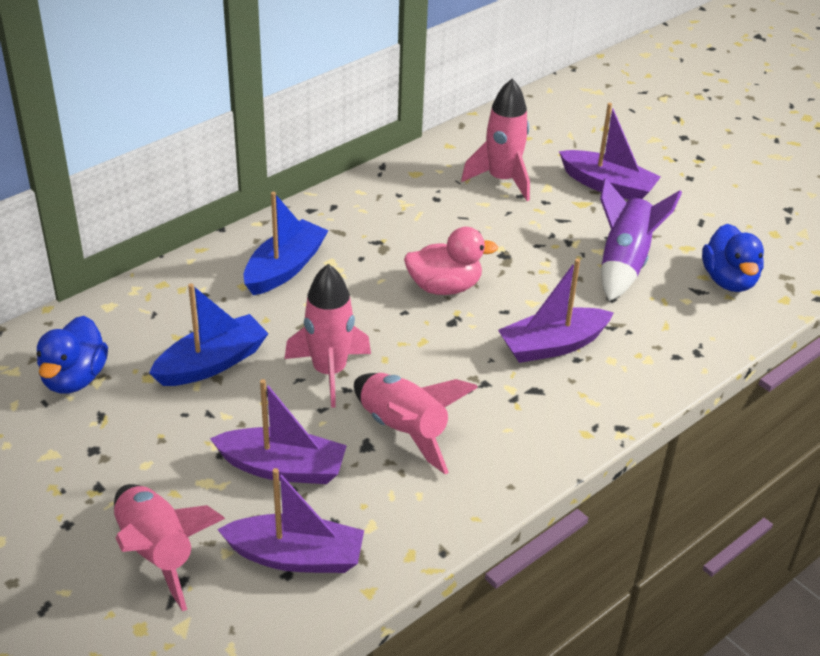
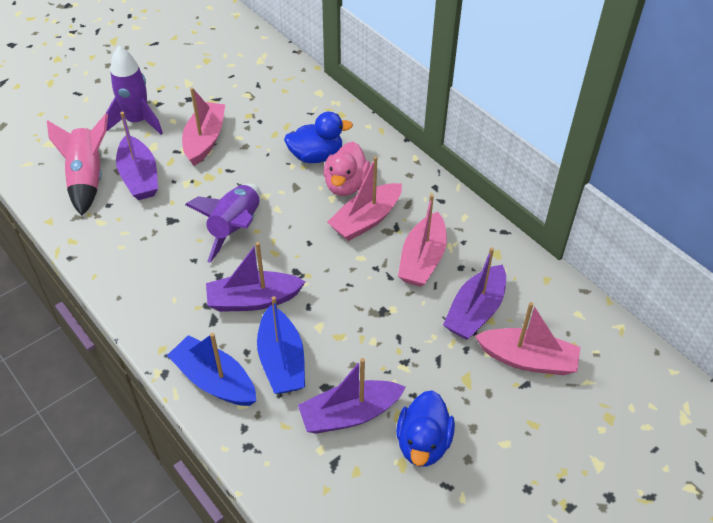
pink boat: 0 -> 4
pink rocket: 4 -> 1
purple rocket: 1 -> 2

